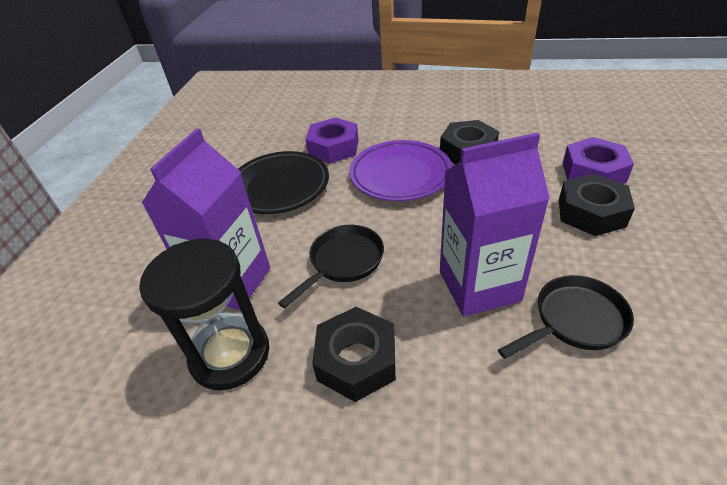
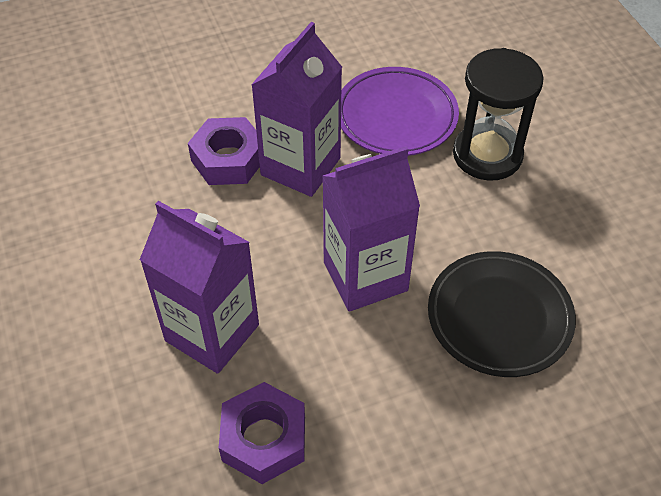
black nut: 3 -> 0
black pan: 2 -> 0
purple carton: 2 -> 3

